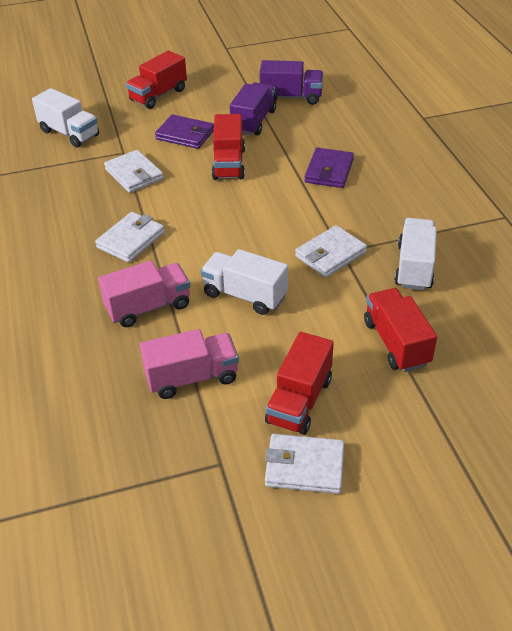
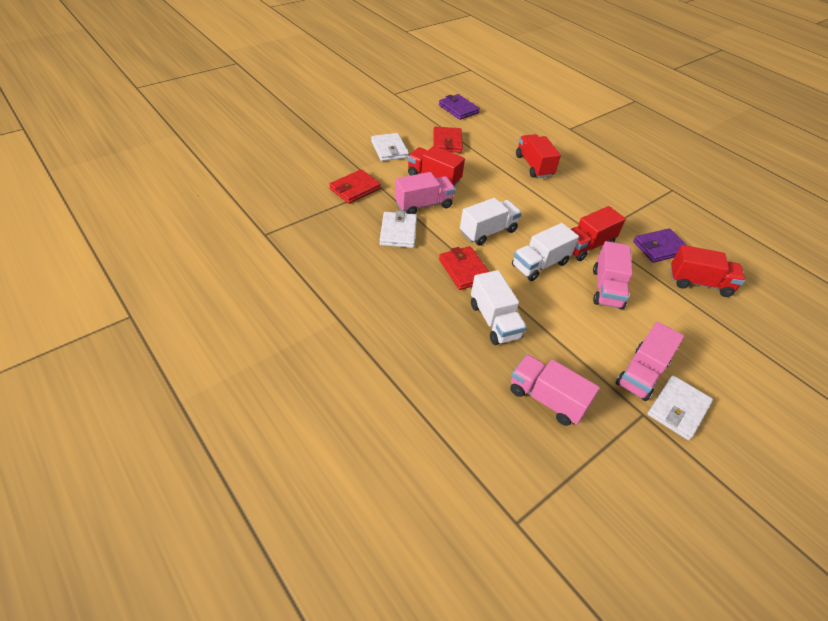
pink truck: 2 -> 4
purple truck: 2 -> 0
red wallet: 0 -> 3
white wallet: 4 -> 3

